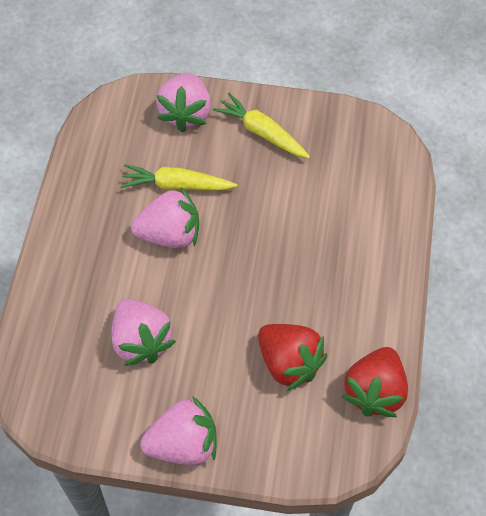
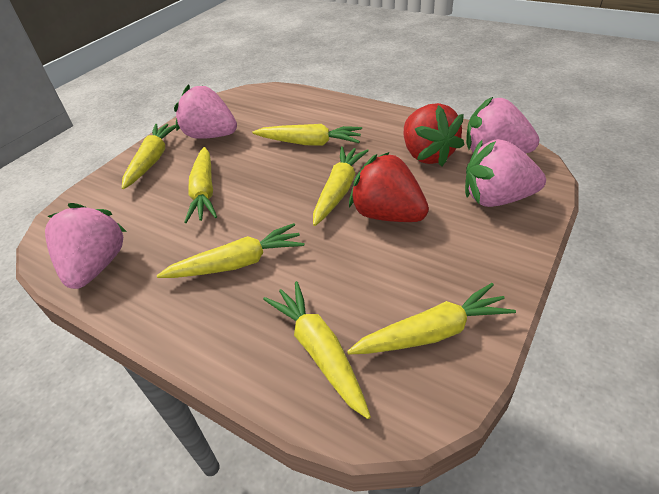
yellow carrot: 2 -> 7

